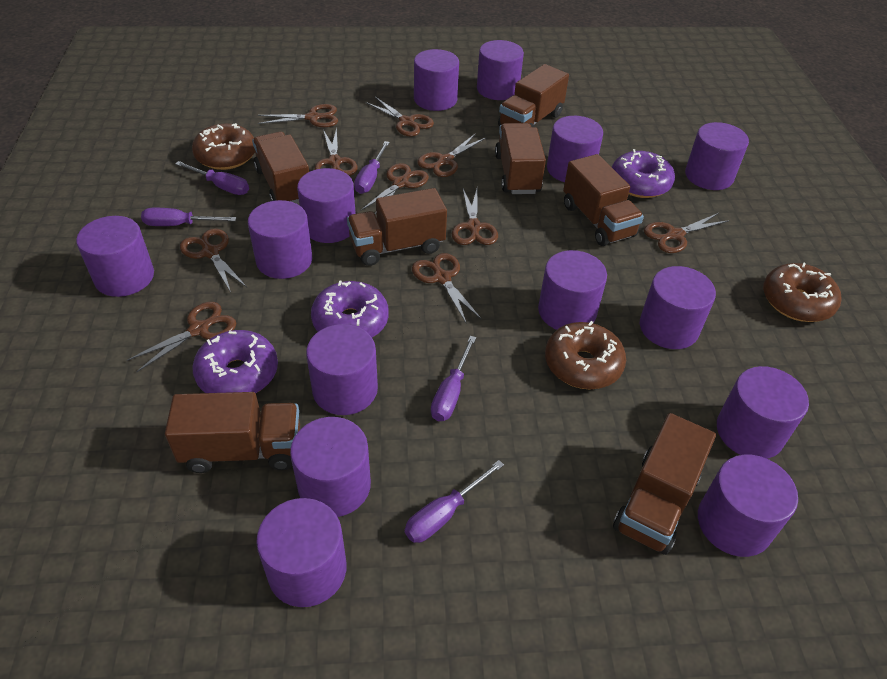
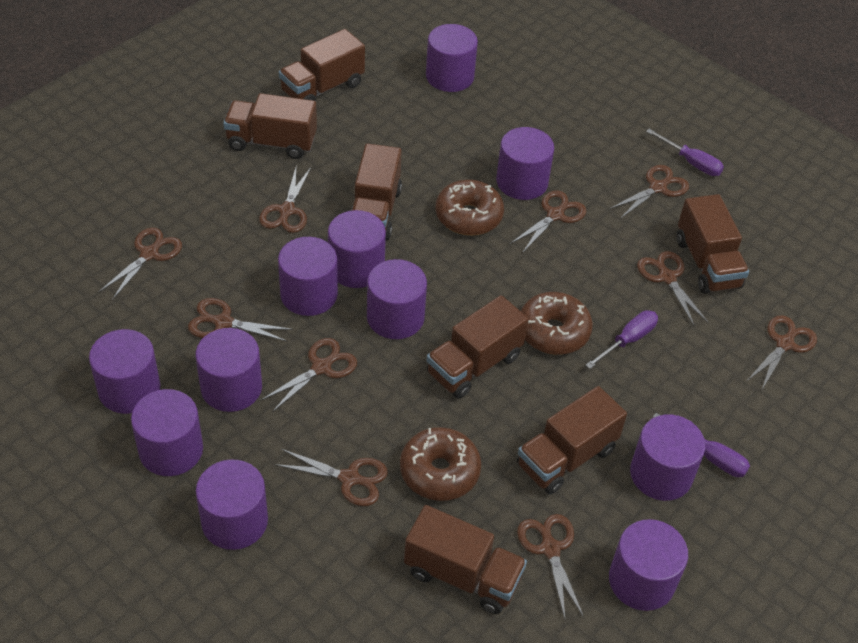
purple cylinder: 14 -> 11
purple donut: 3 -> 0
purple screwdriver: 5 -> 3

